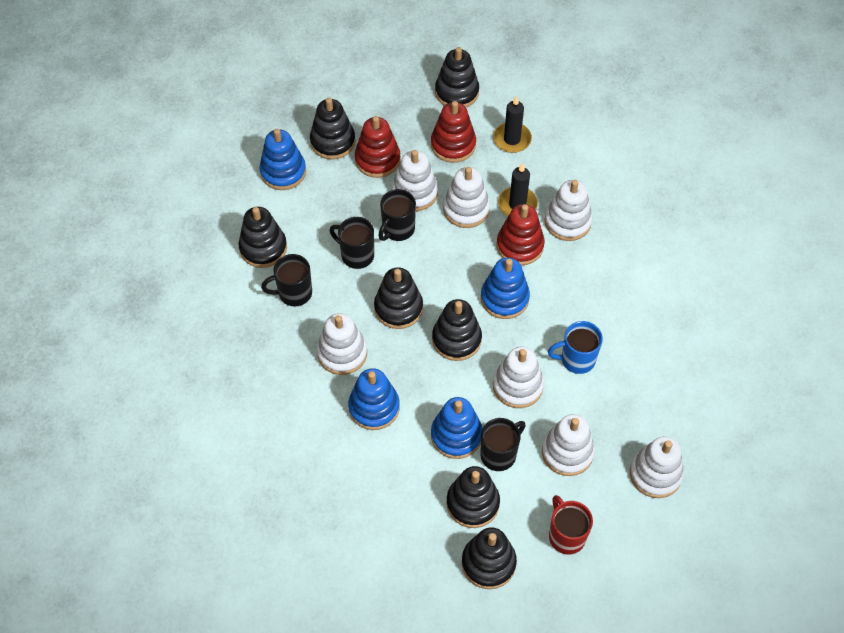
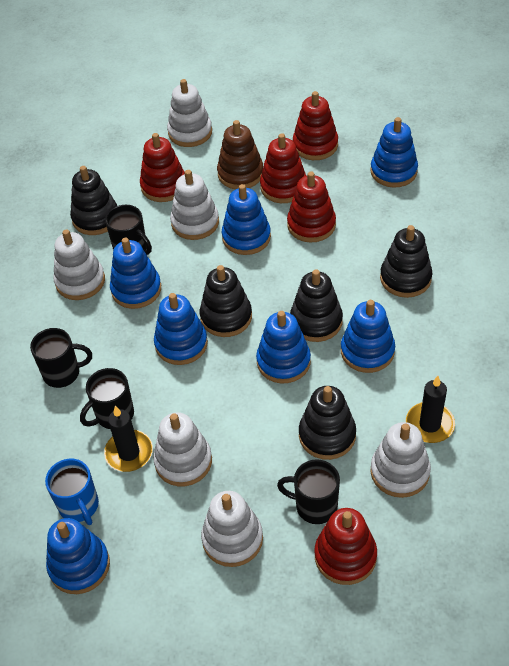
black stacking toy: 7 -> 5
blue stacking toy: 4 -> 7
brown stacking toy: 0 -> 1
red mug: 1 -> 0
red stacking toy: 3 -> 5
white stacking toy: 7 -> 6

